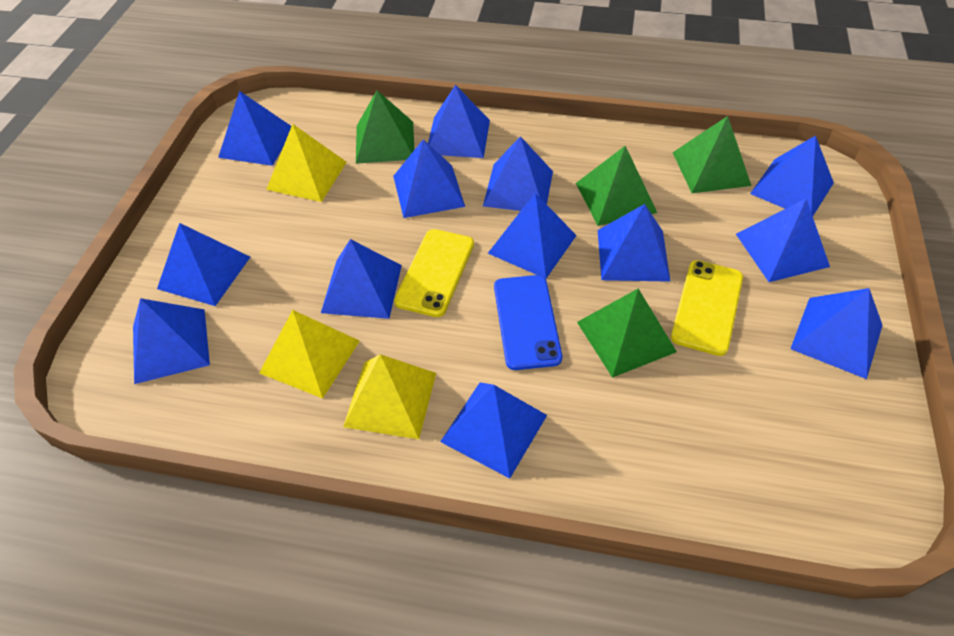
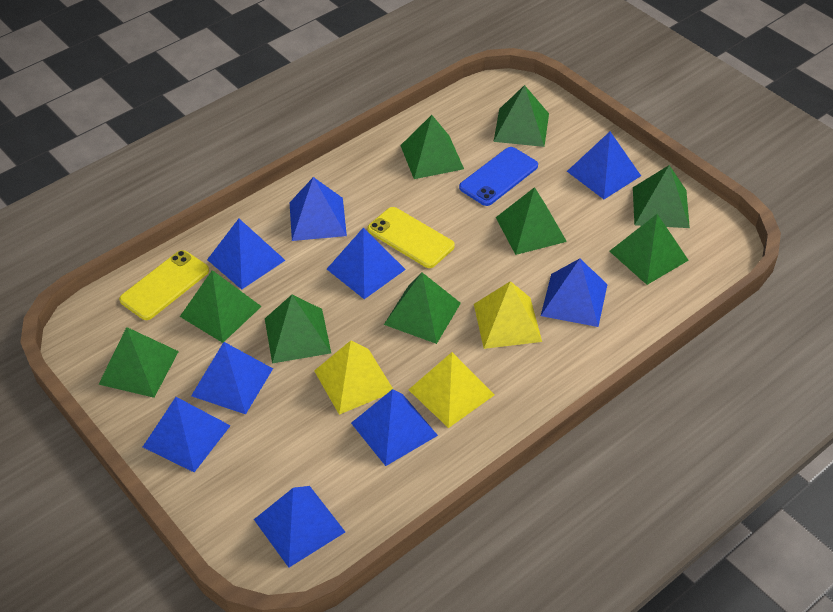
blue pyramid: 13 -> 9
green pyramid: 4 -> 9

